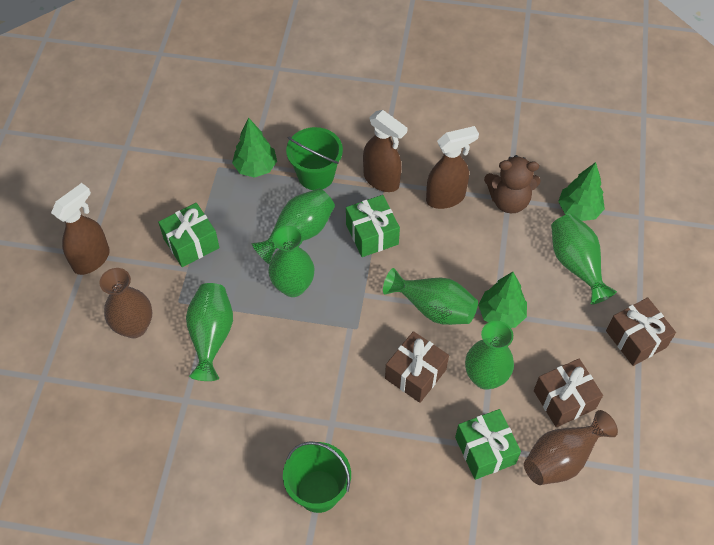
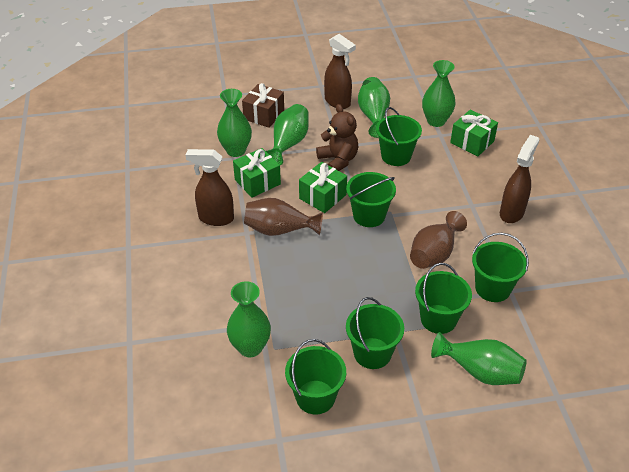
brown gift: 3 -> 1
green bucket: 2 -> 6
green tree: 3 -> 0

